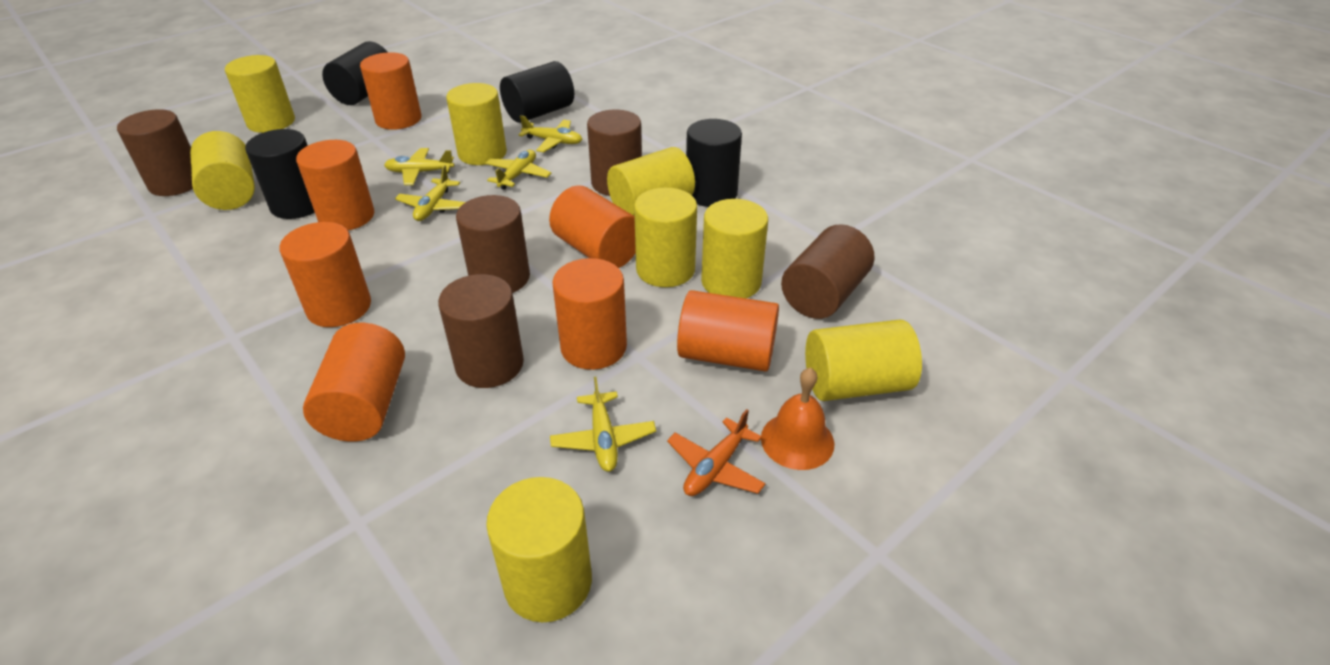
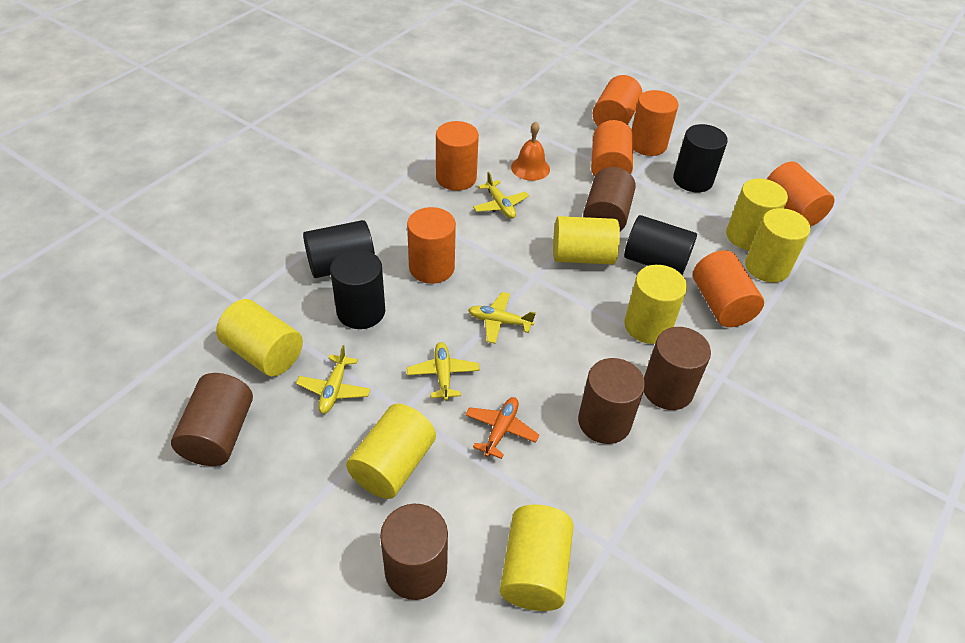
yellow cylinder: 8 -> 7
yellow plane: 5 -> 4

